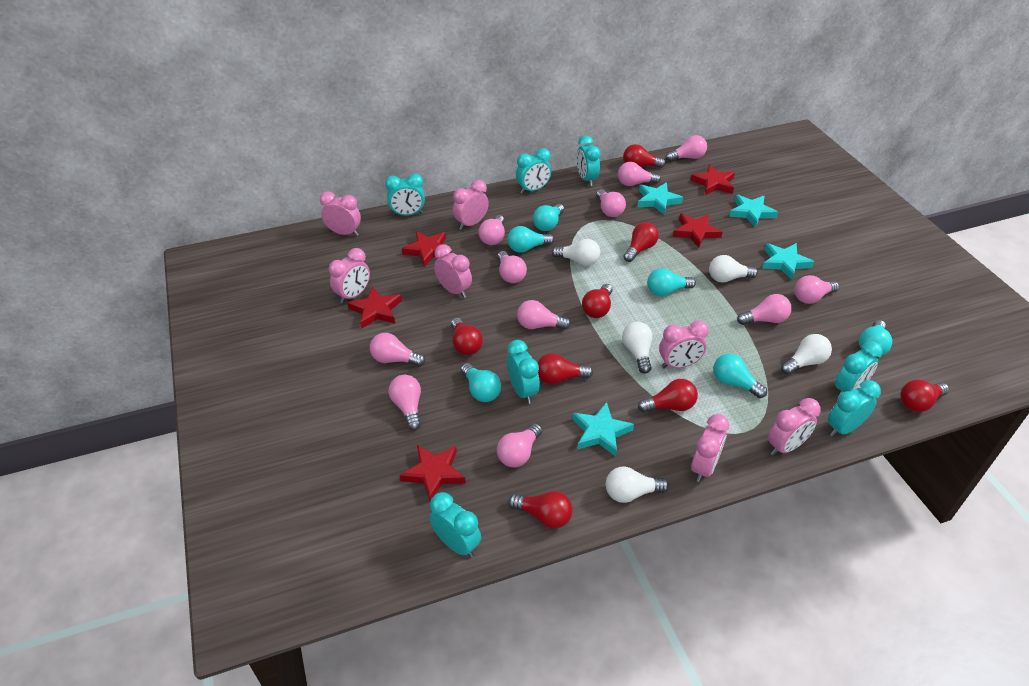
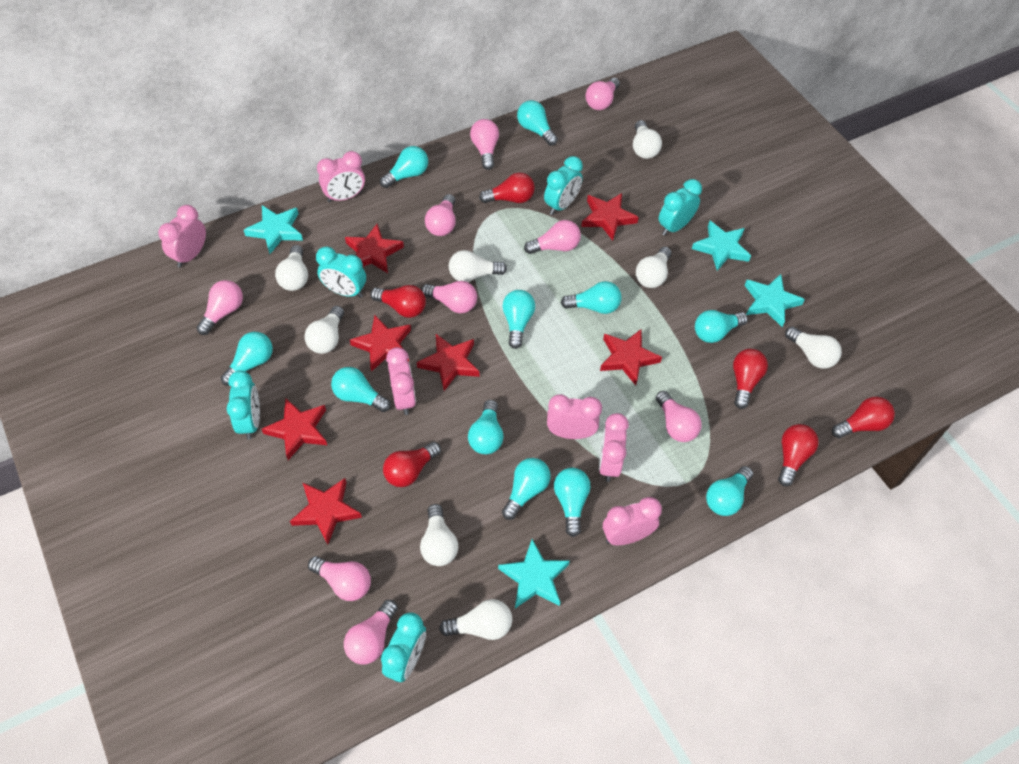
pink clock: 7 -> 6
pink light bulb: 11 -> 9
red light bulb: 8 -> 6
red star: 5 -> 7
turquoise clock: 7 -> 5
turquoise light bulb: 6 -> 11
white light bulb: 5 -> 8

